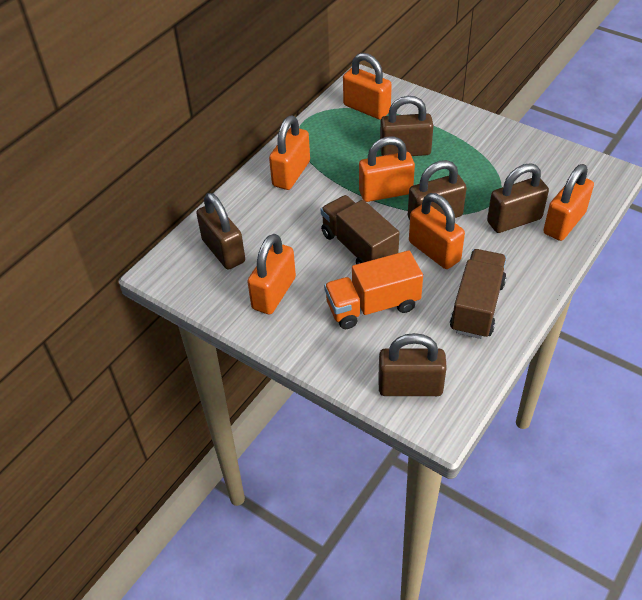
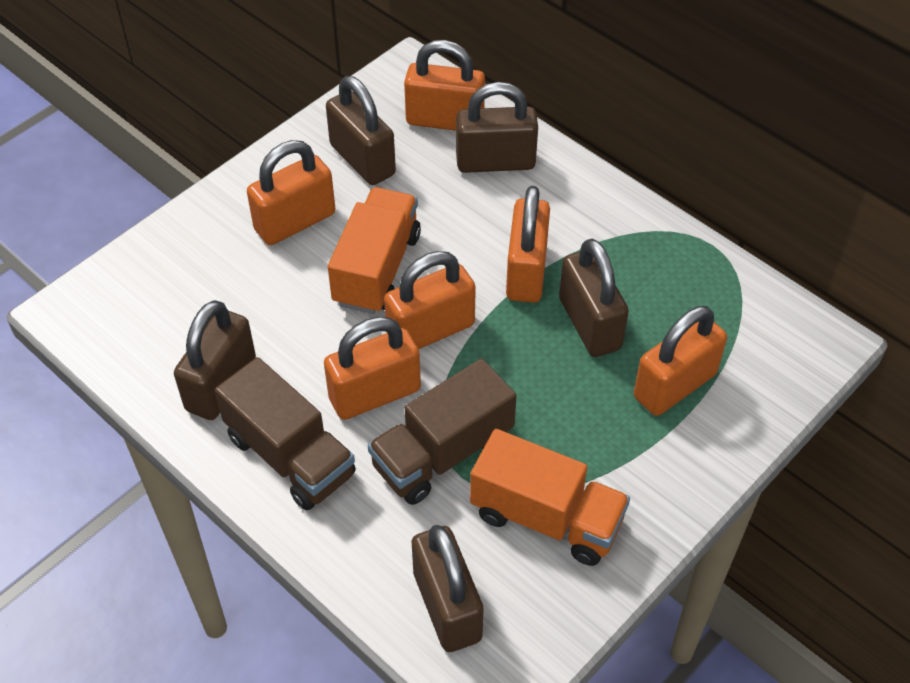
orange truck: 1 -> 2

